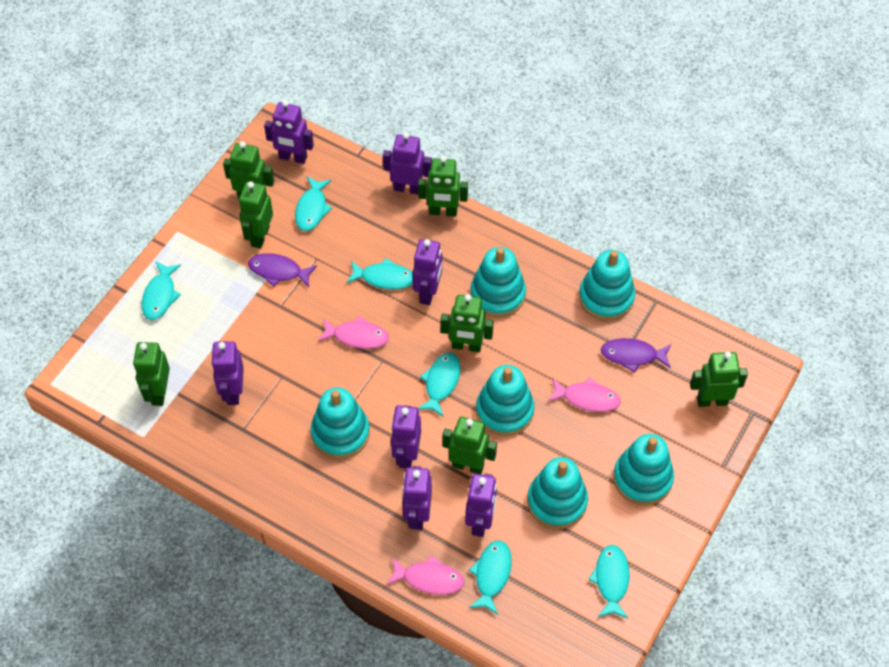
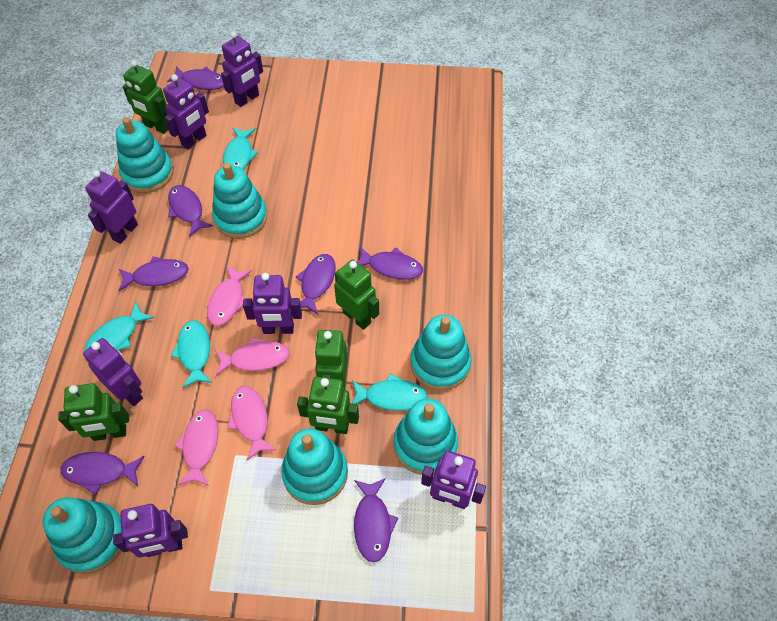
green robot: 7 -> 5
pink fish: 3 -> 4
purple fish: 2 -> 7
turquoise fish: 6 -> 4

